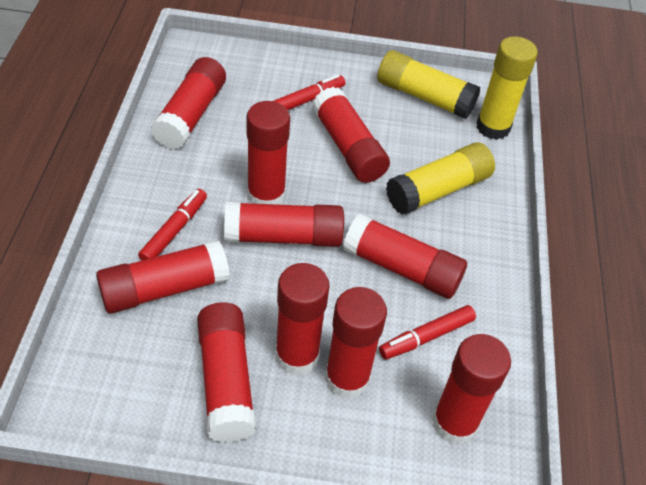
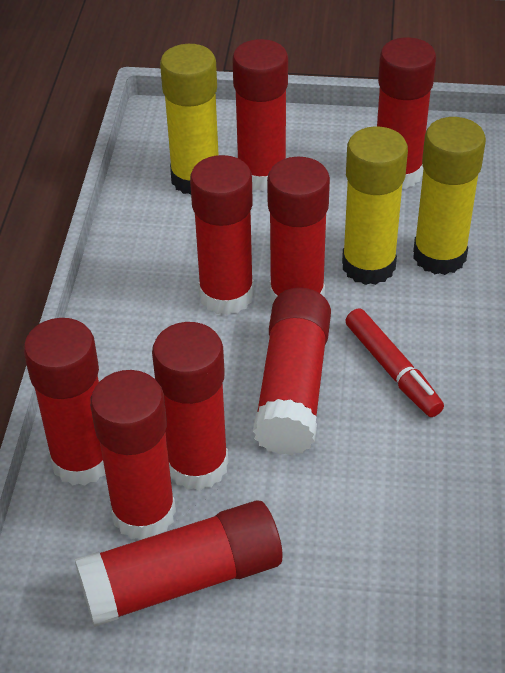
red glue stick: 10 -> 9
red marker: 3 -> 1

